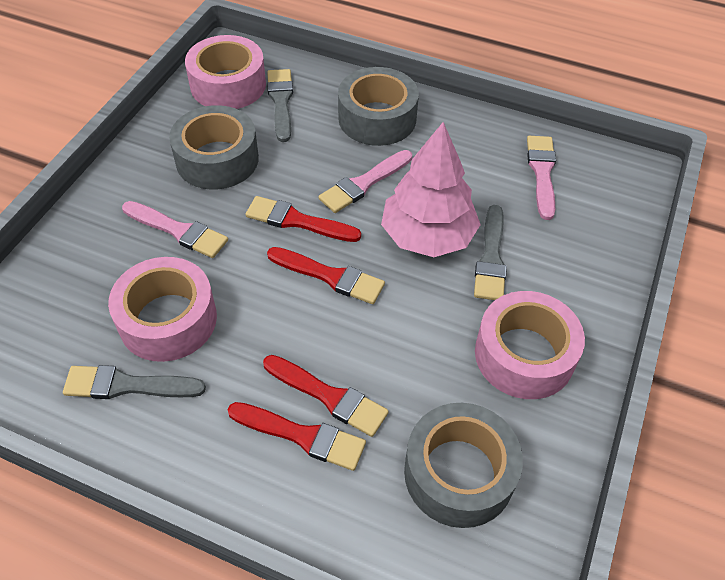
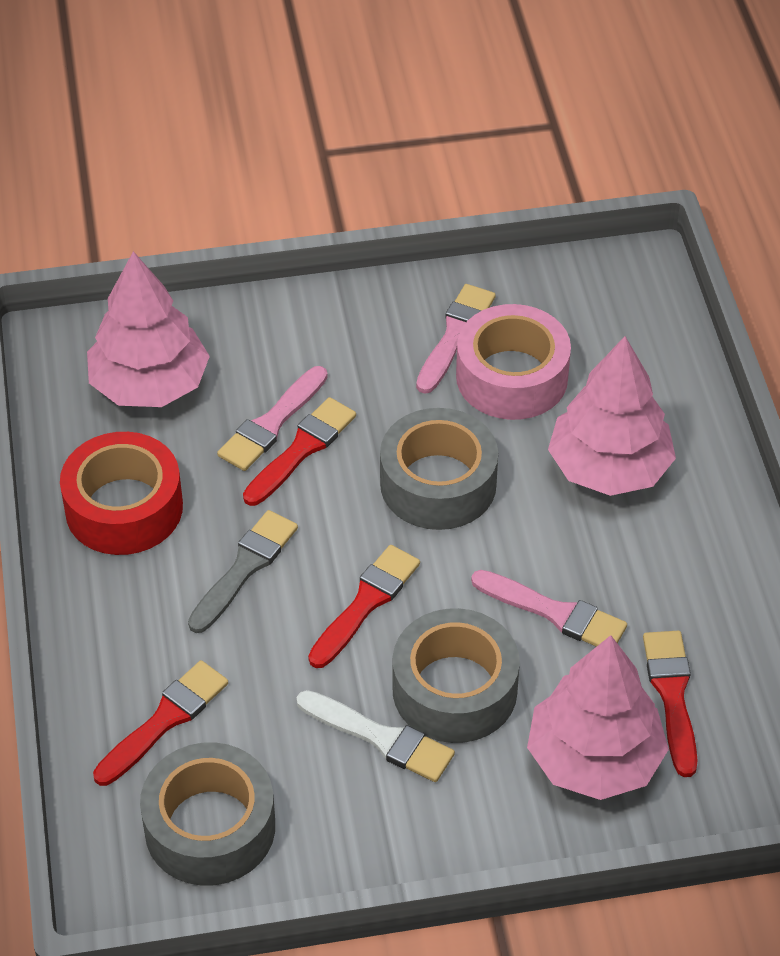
grey brush: 3 -> 1
pink tape: 3 -> 1
pink tree: 1 -> 3
red tape: 0 -> 1
white brush: 0 -> 1

